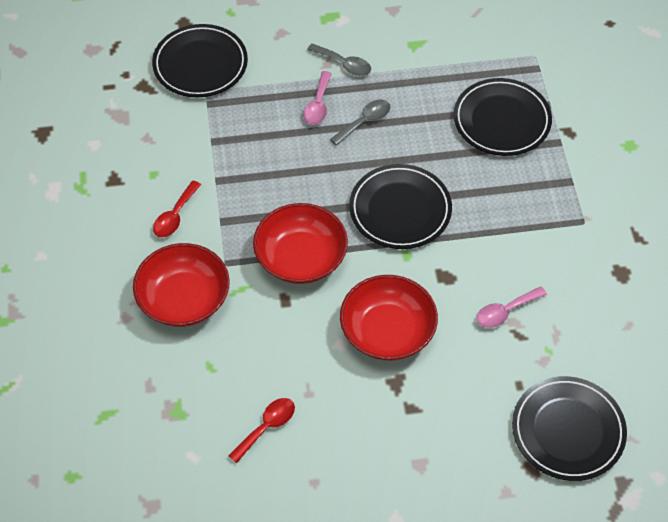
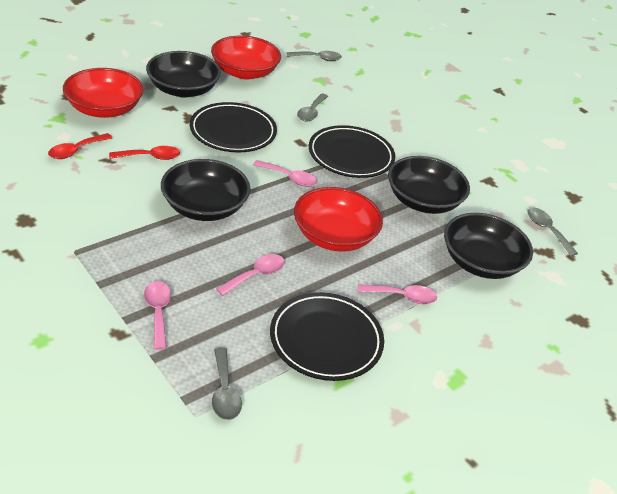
black bowl: 0 -> 4
black plate: 4 -> 3
grey spoon: 2 -> 4
pink spoon: 2 -> 4

